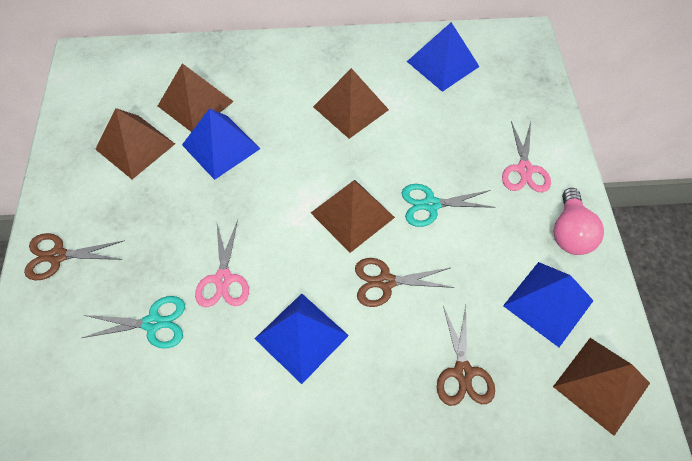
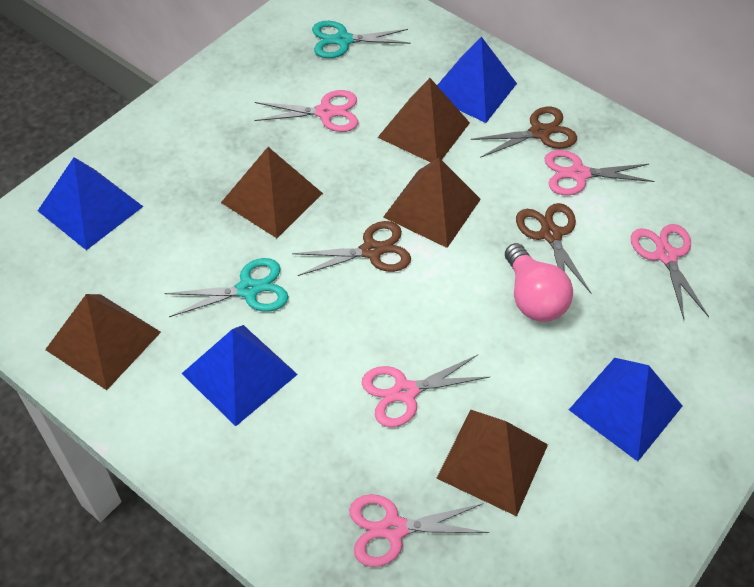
pink scissors: 2 -> 5

